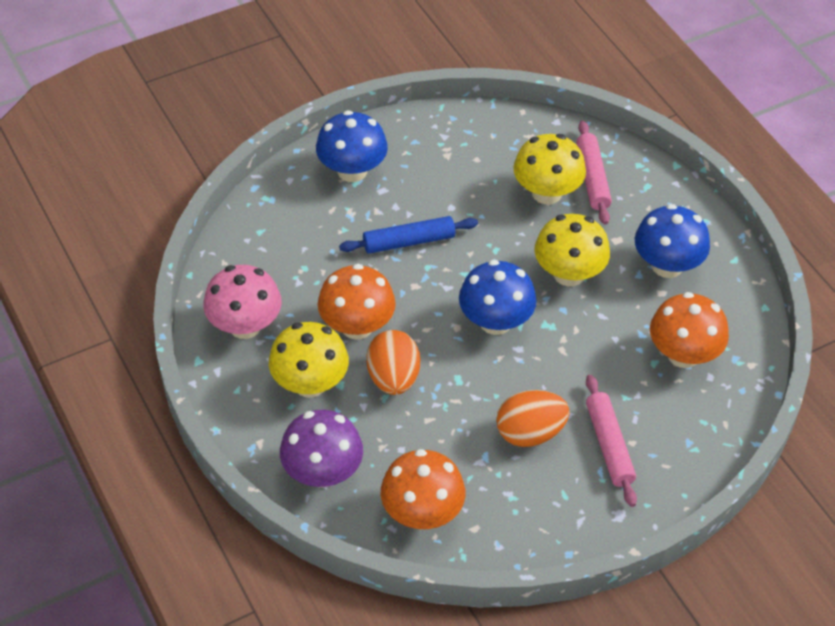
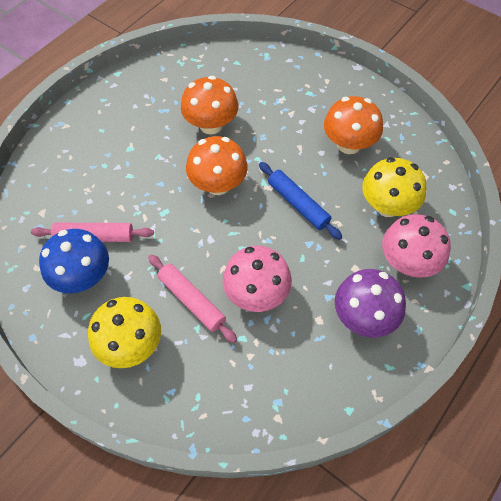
blue mushroom: 3 -> 1
orange egg: 2 -> 0
pink mushroom: 1 -> 2
yellow mushroom: 3 -> 2

